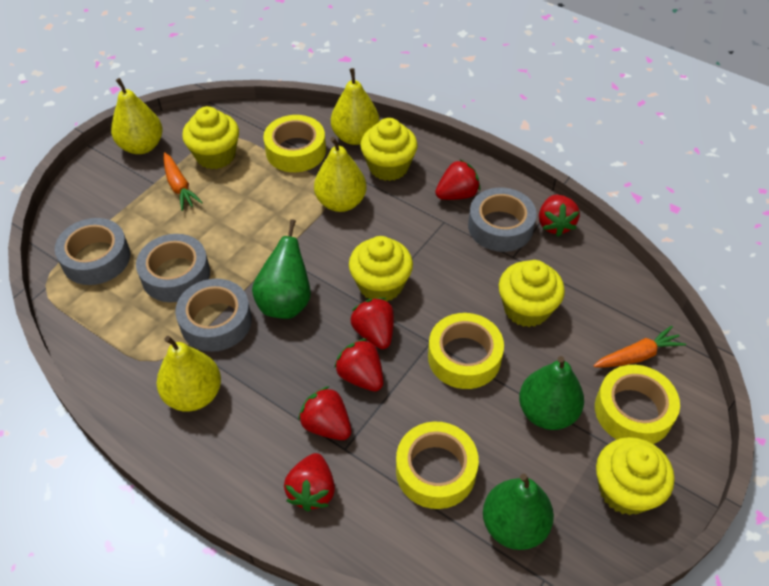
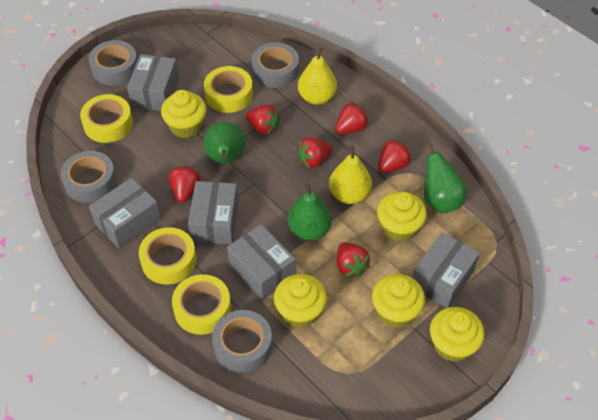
grey box: 0 -> 5
orange carrot: 2 -> 0
yellow pear: 4 -> 2

